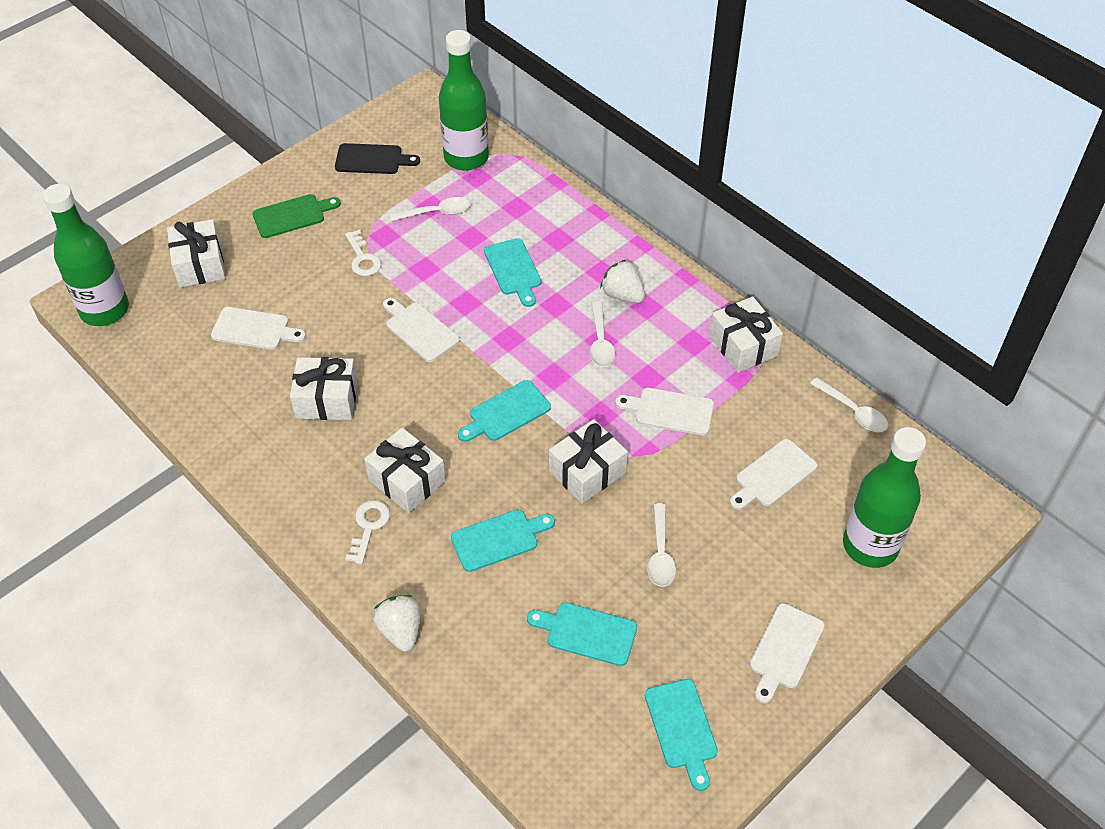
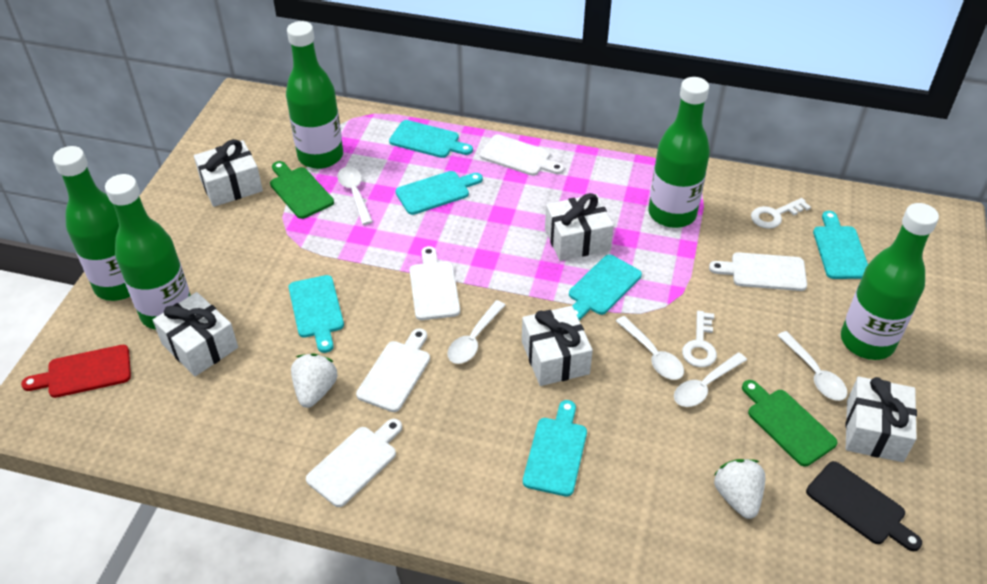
green bottle: 3 -> 5
green cutting board: 1 -> 2
red cutting board: 0 -> 1
turquoise cutting board: 5 -> 6
white spoon: 4 -> 5

